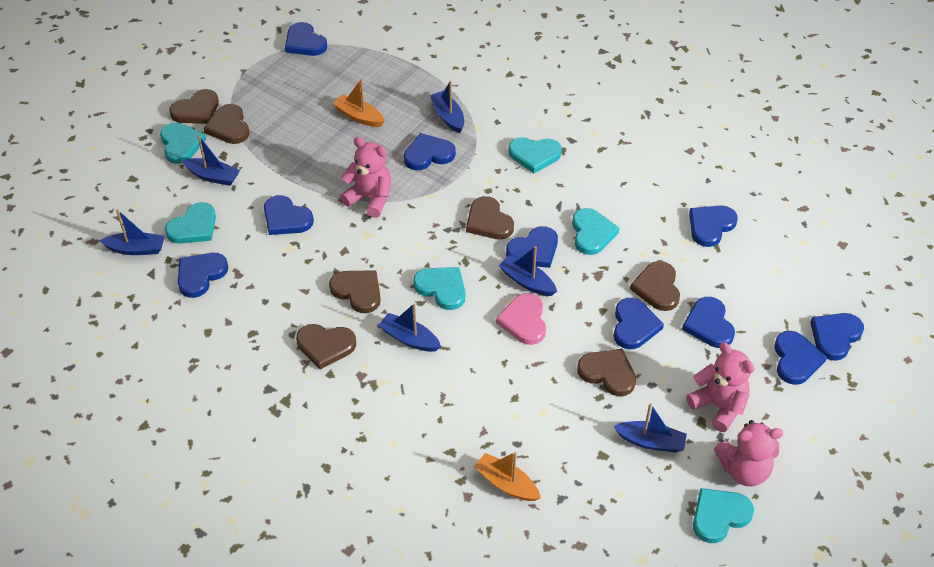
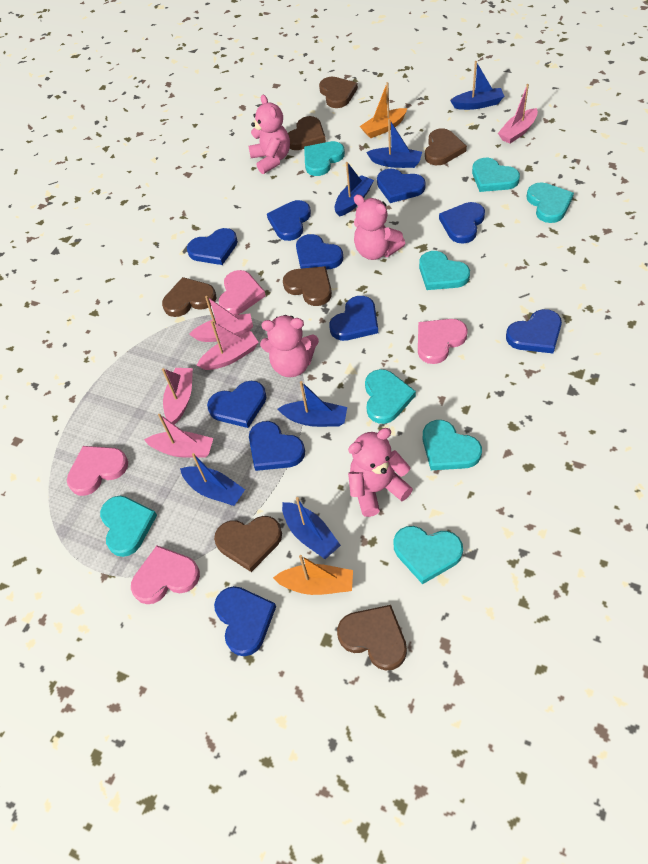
pink boat: 0 -> 5
pink heart: 1 -> 4
pink teddy bear: 3 -> 4
turquoise heart: 6 -> 8

